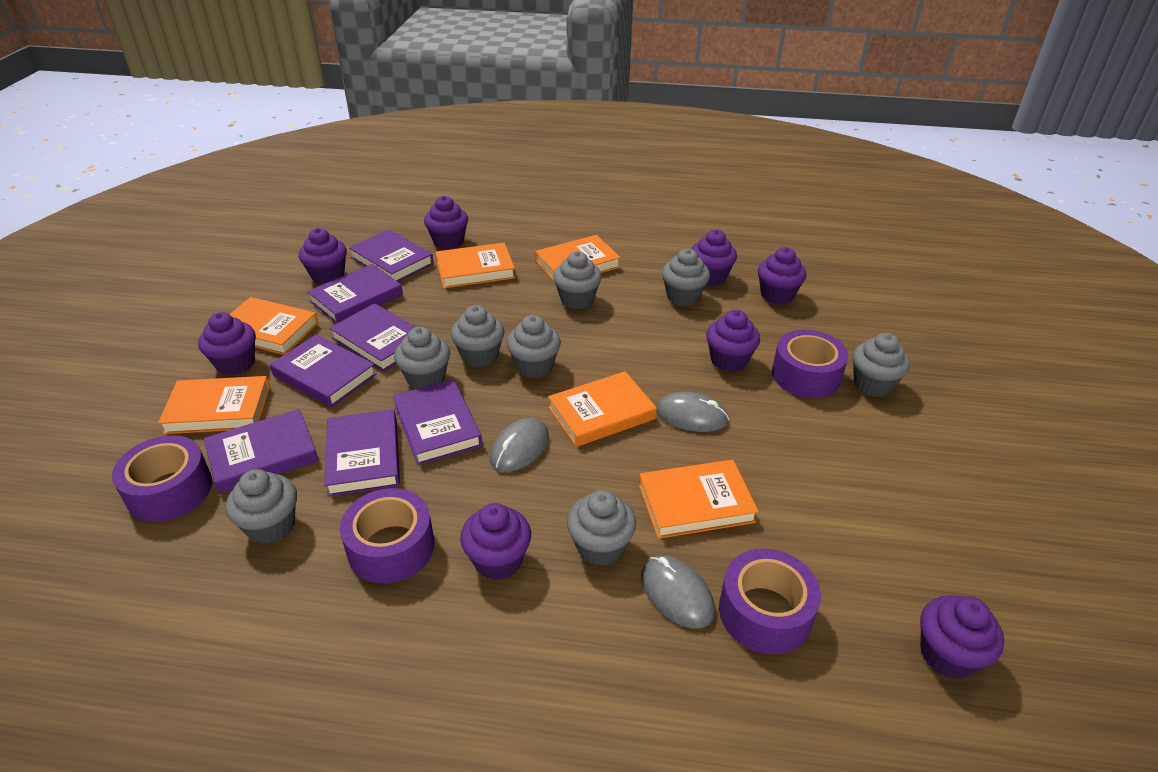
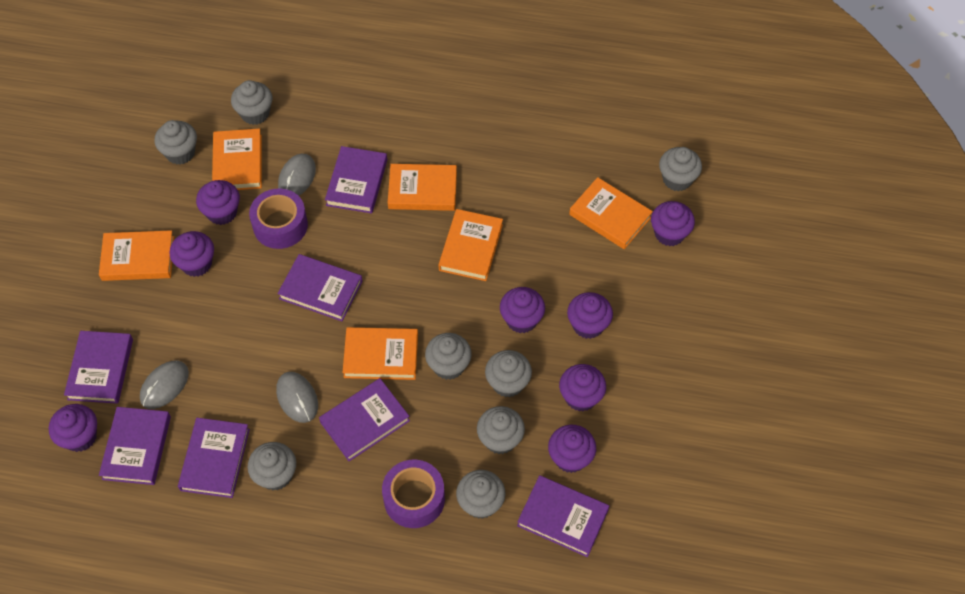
purple tape: 4 -> 2

